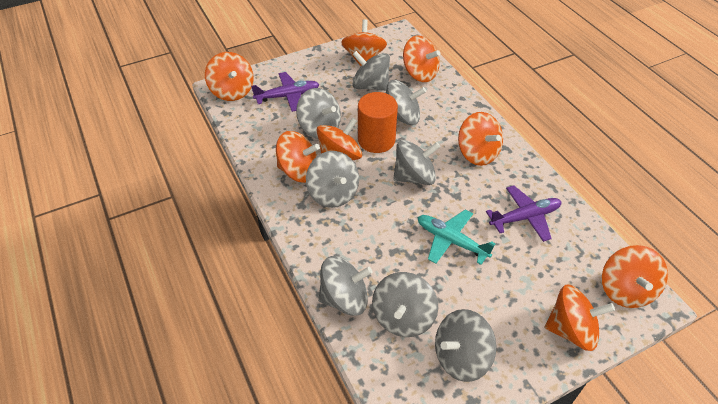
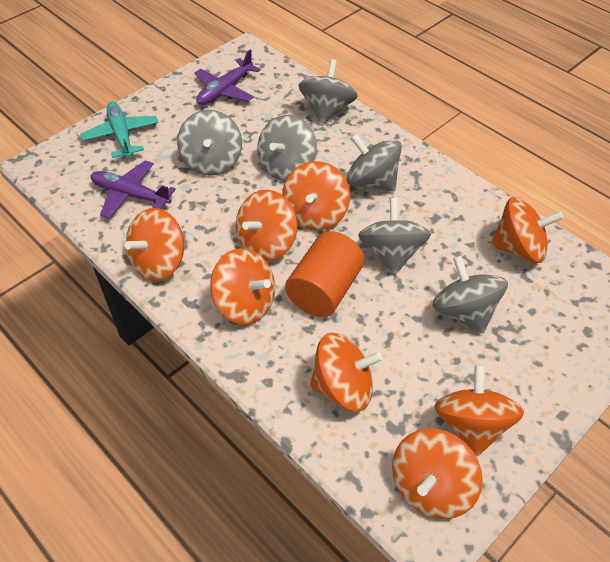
grey spinning top: 8 -> 6

